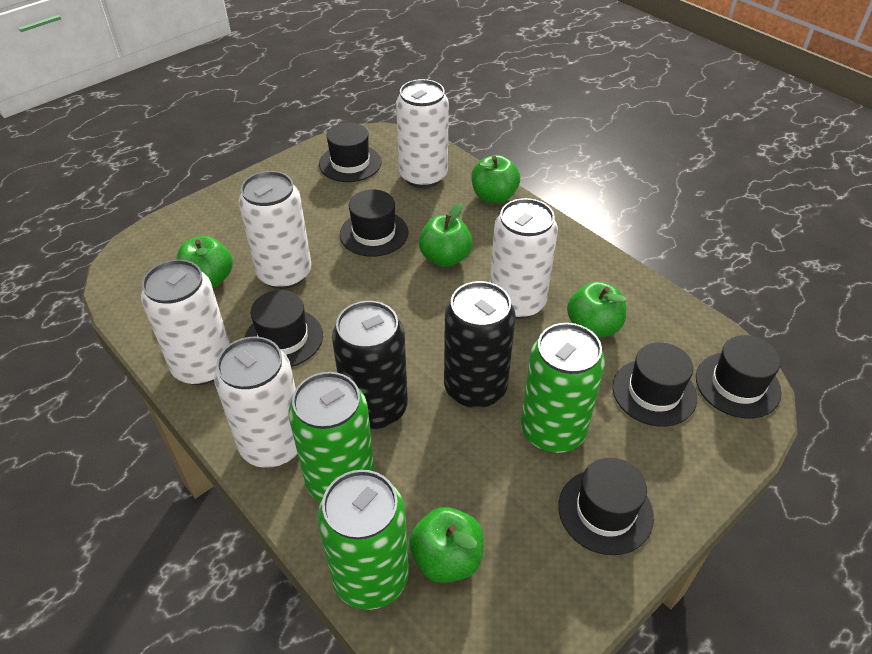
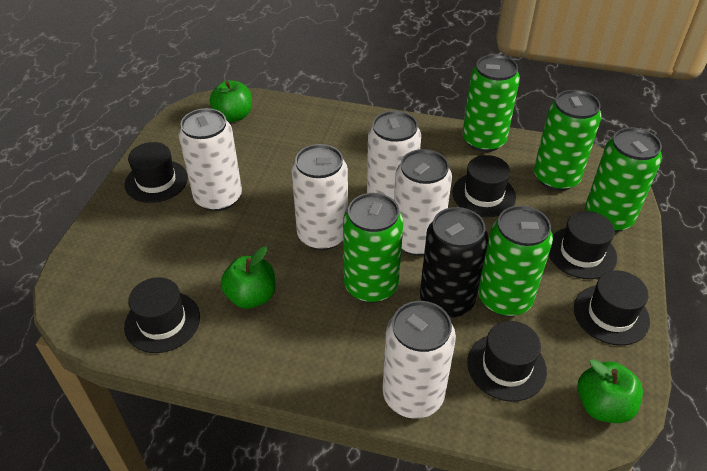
black can: 2 -> 1
green apple: 5 -> 3
green can: 3 -> 5

